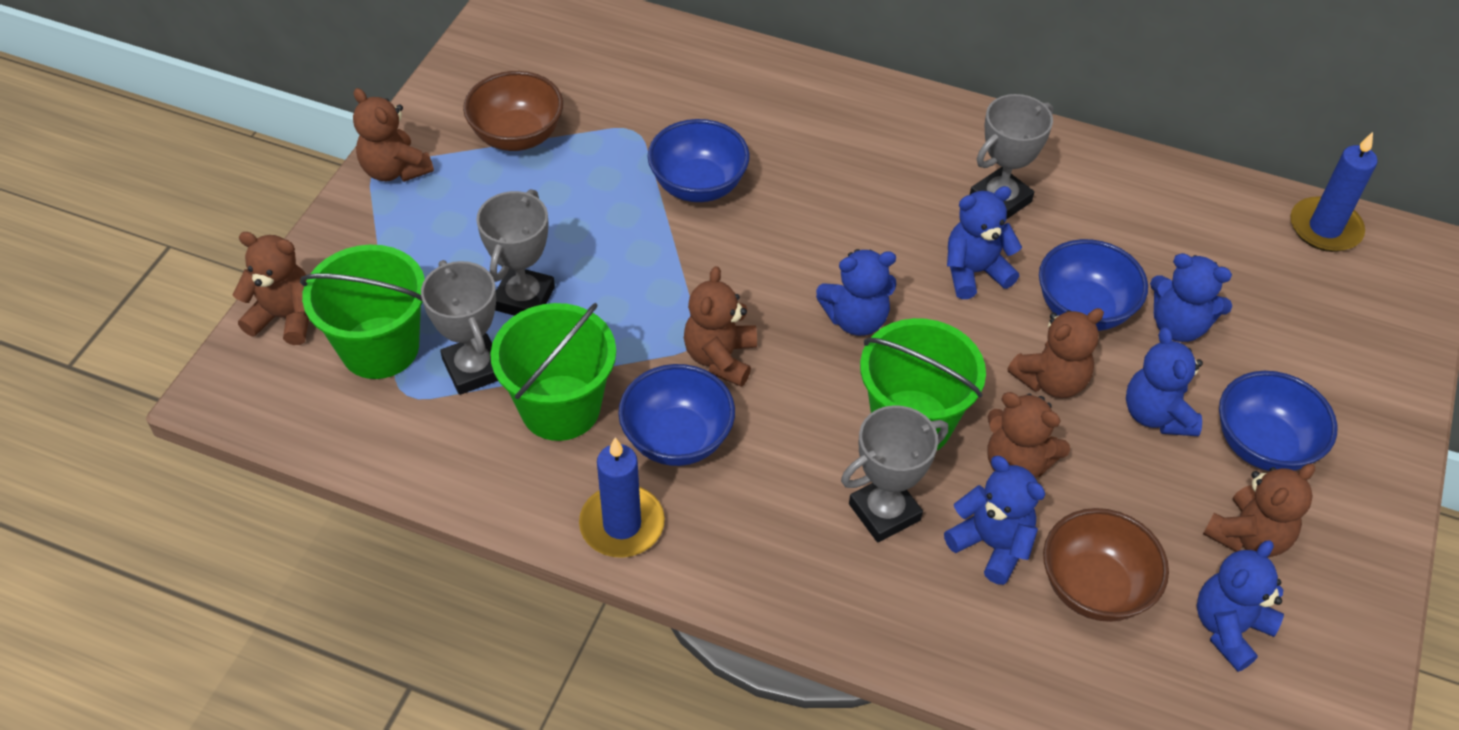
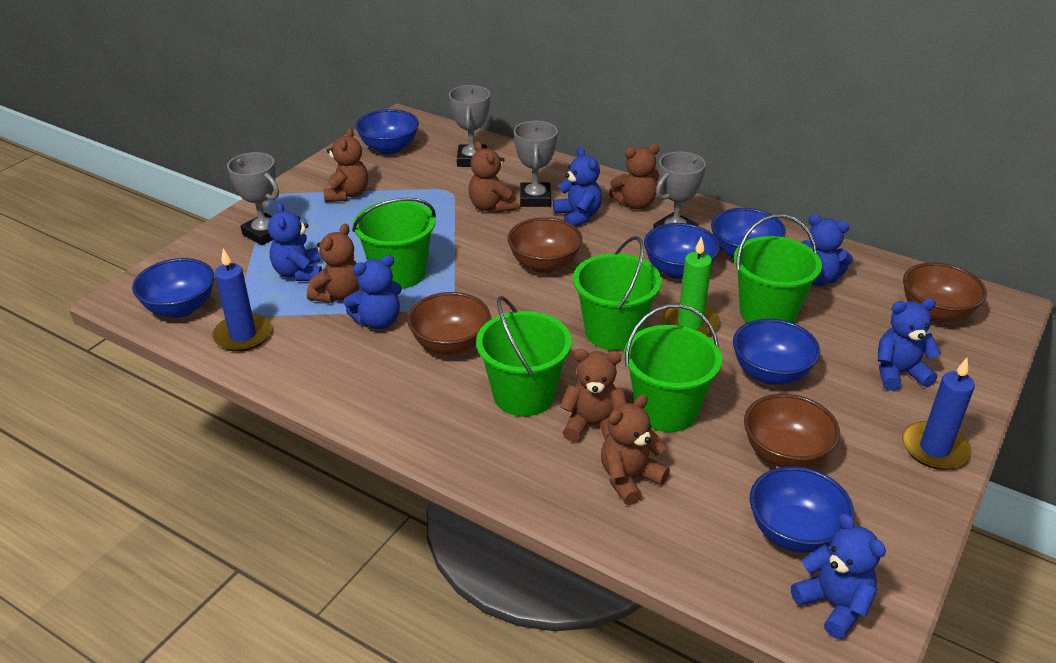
blue bowl: 4 -> 6
brown bowl: 2 -> 4
green bucket: 3 -> 5
green candle: 0 -> 1

